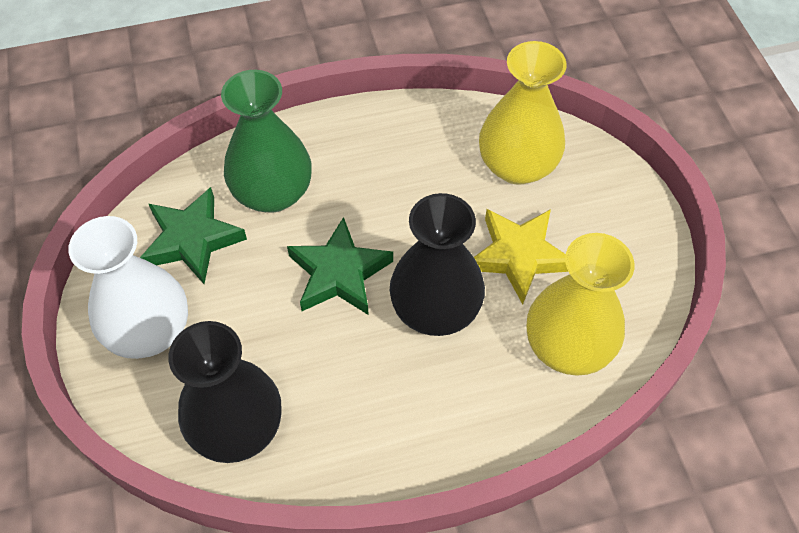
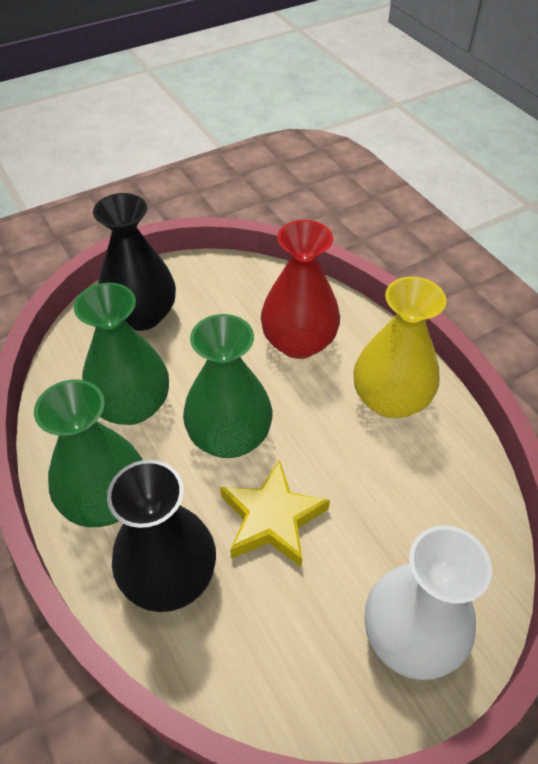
green star: 2 -> 0
green vase: 1 -> 3
red vase: 0 -> 1
yellow vase: 2 -> 1

